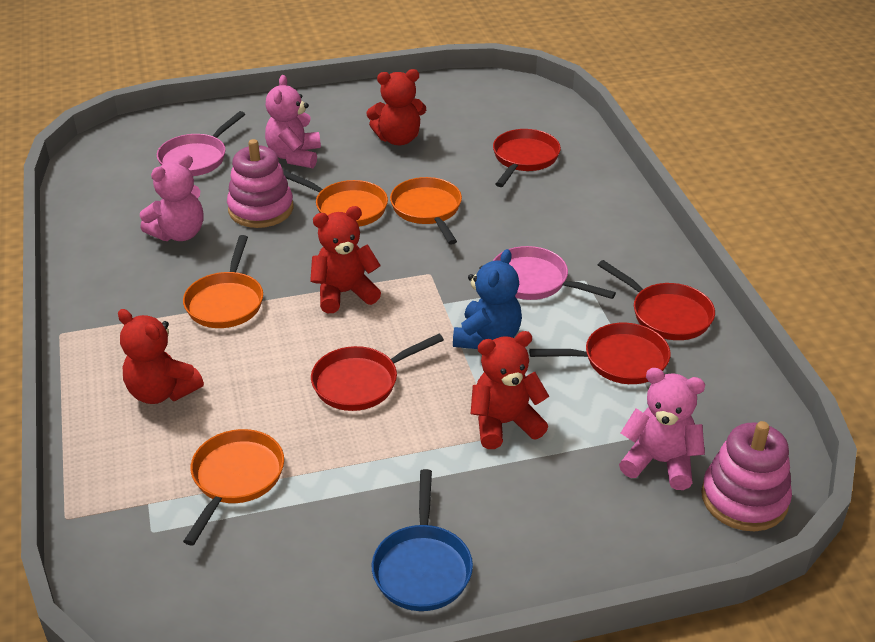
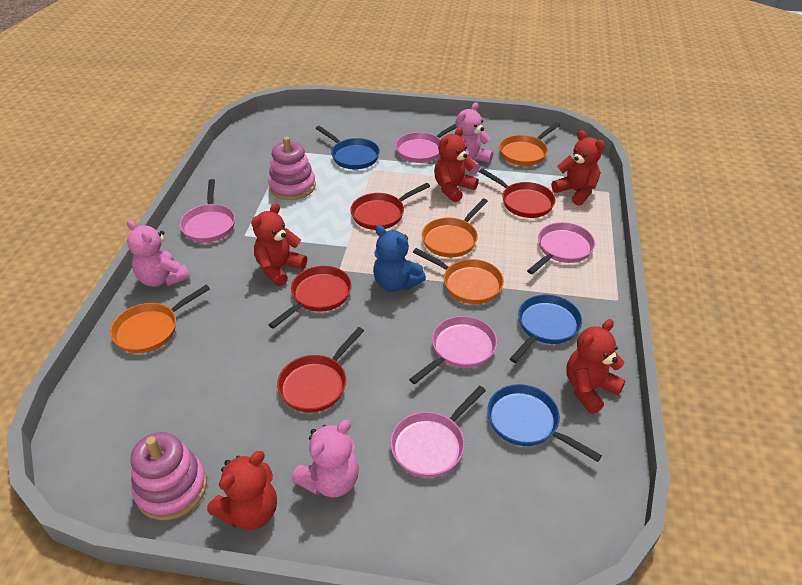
blue pan: 1 -> 3
pink pan: 2 -> 5
red teddy bear: 4 -> 5

